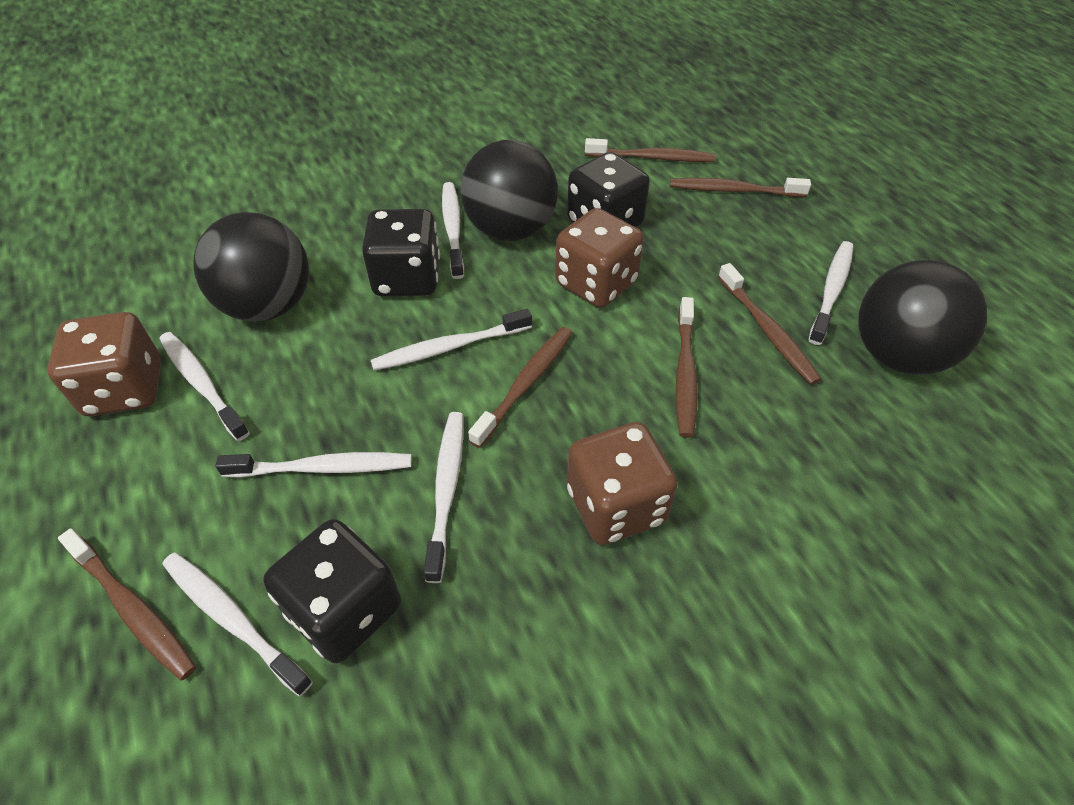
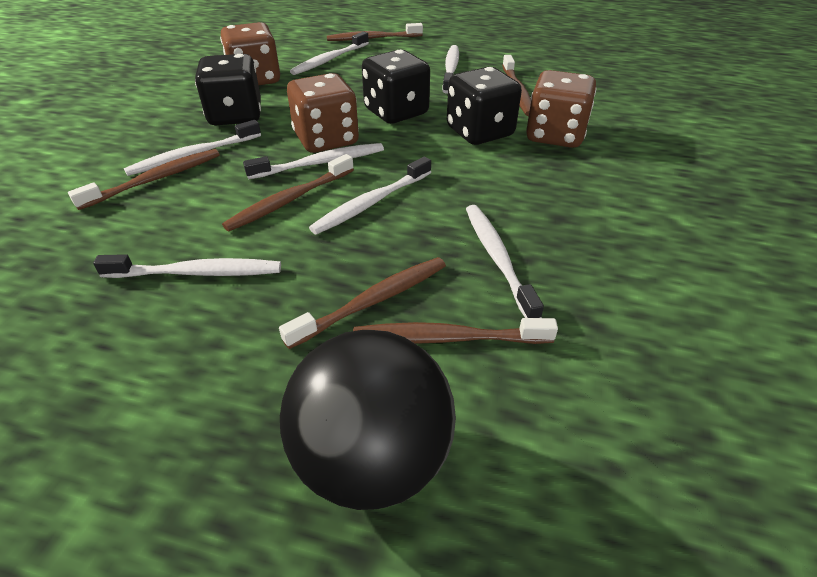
black ball: 3 -> 1

